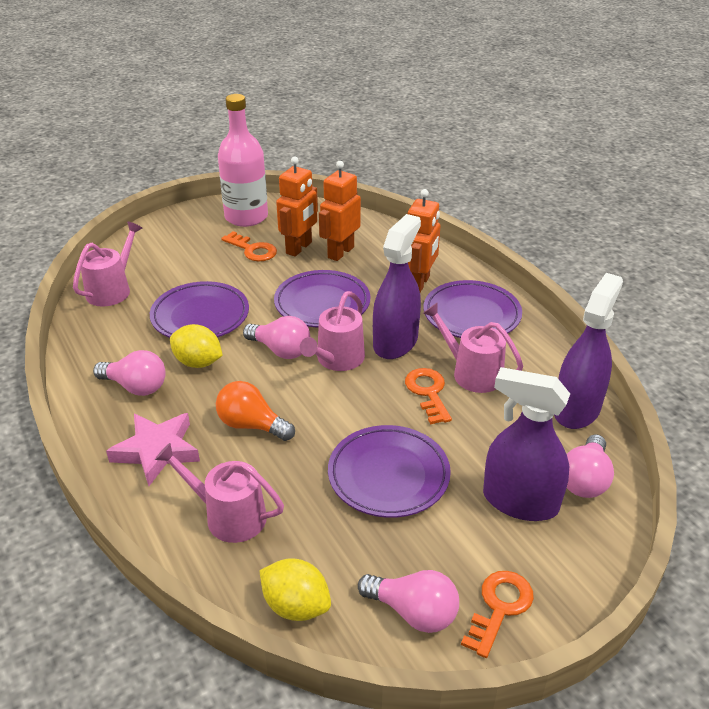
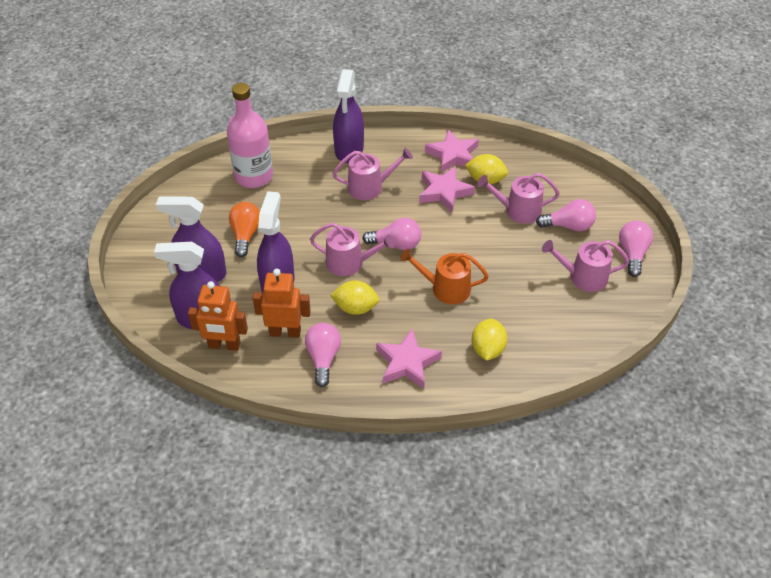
orange key: 3 -> 0
orange robot: 3 -> 2
orange watering can: 0 -> 1
pink star: 1 -> 3
purple plate: 4 -> 0
purple spray bottle: 3 -> 4
yellow lemon: 2 -> 3

